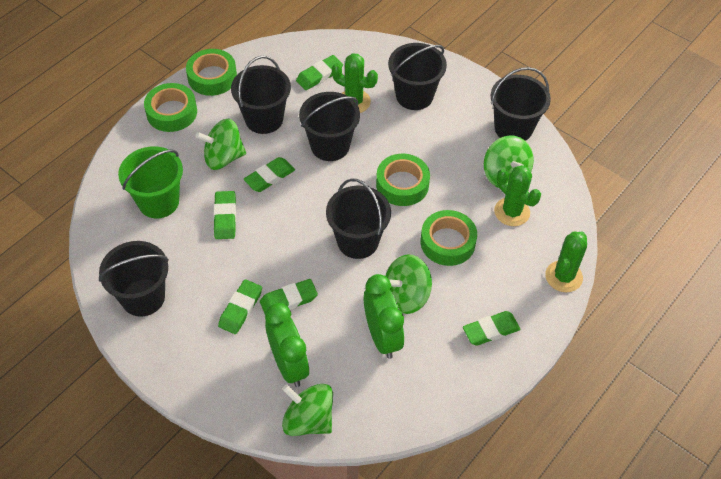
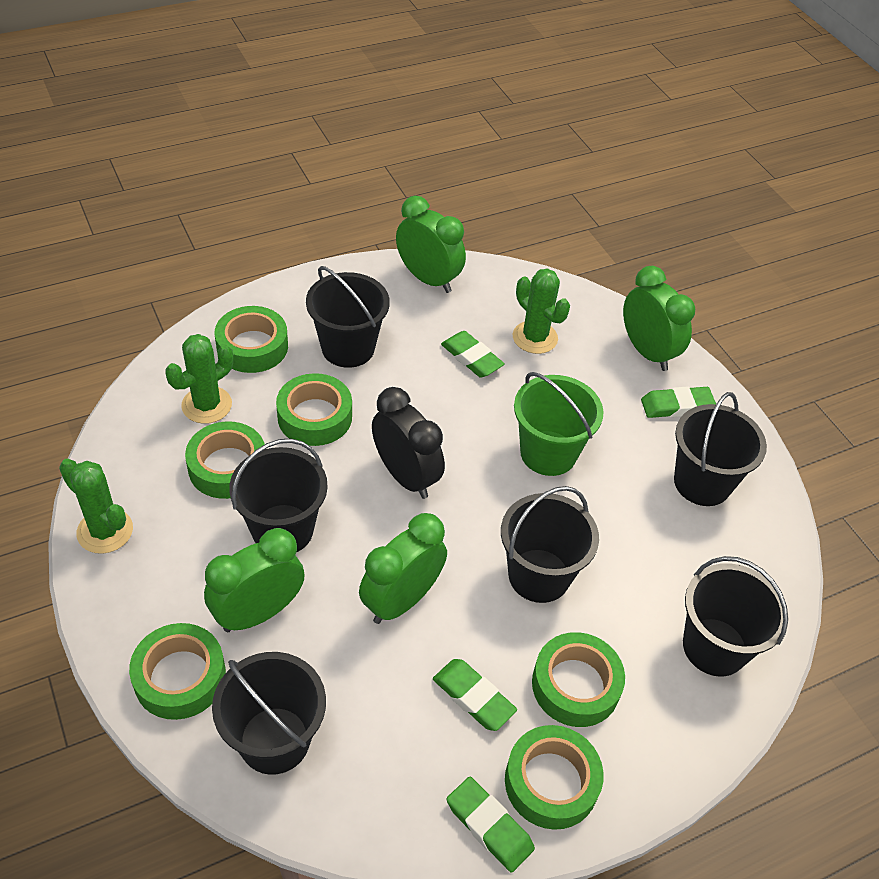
black clock: 0 -> 1
green clock: 2 -> 4
green eraser: 6 -> 4
green spinning top: 4 -> 0
green tape: 4 -> 6

